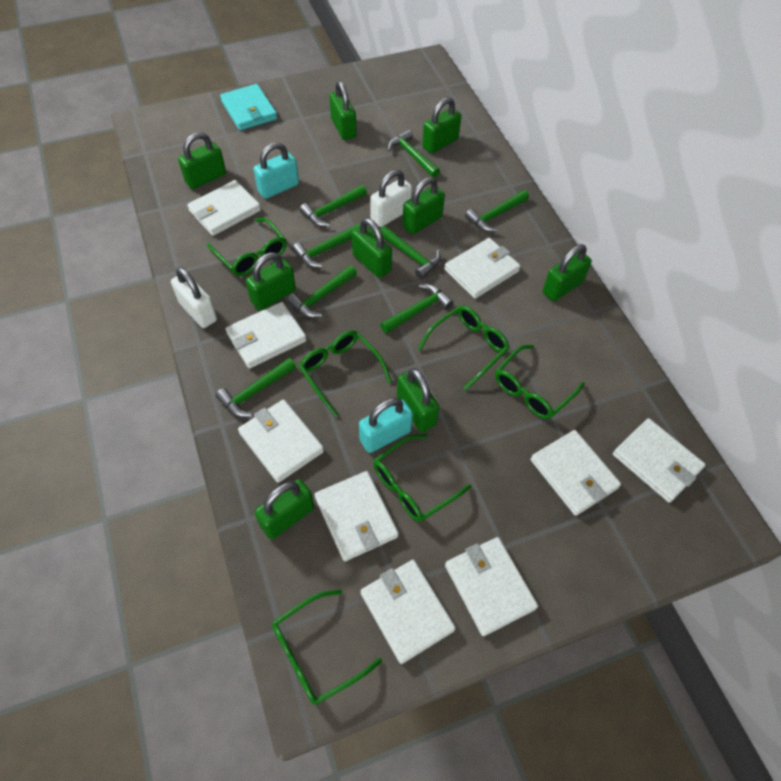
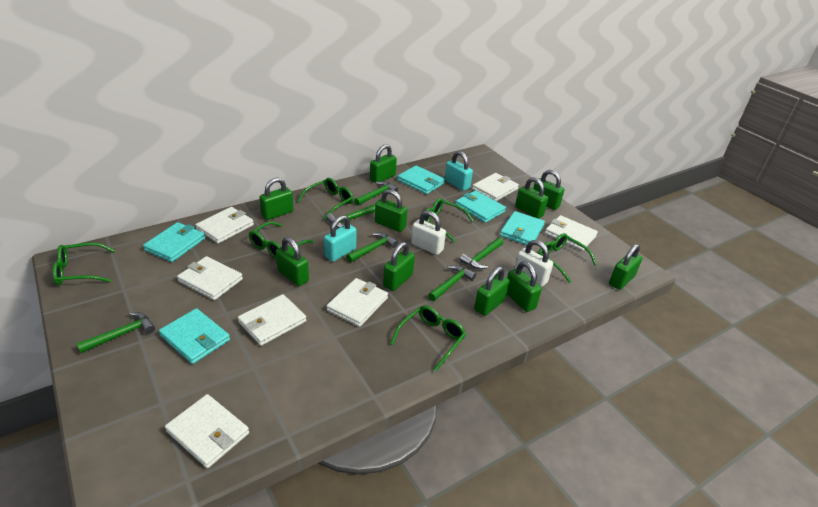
green hammer: 8 -> 6
green padlock: 9 -> 10
turquoise wallet: 1 -> 5
white wallet: 9 -> 7

